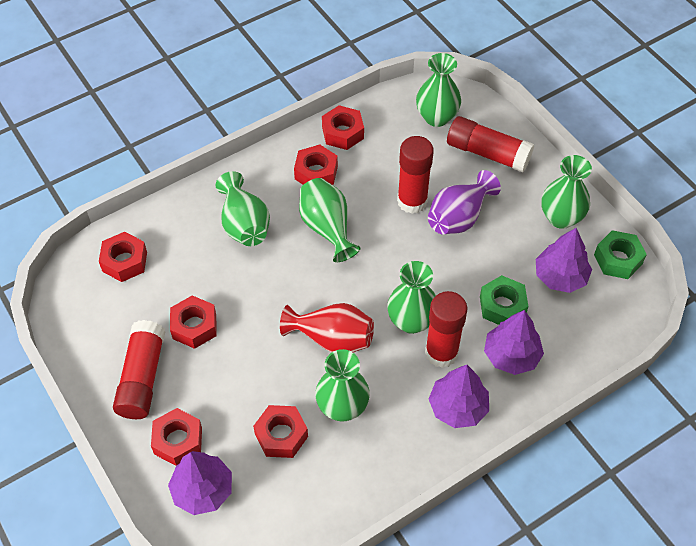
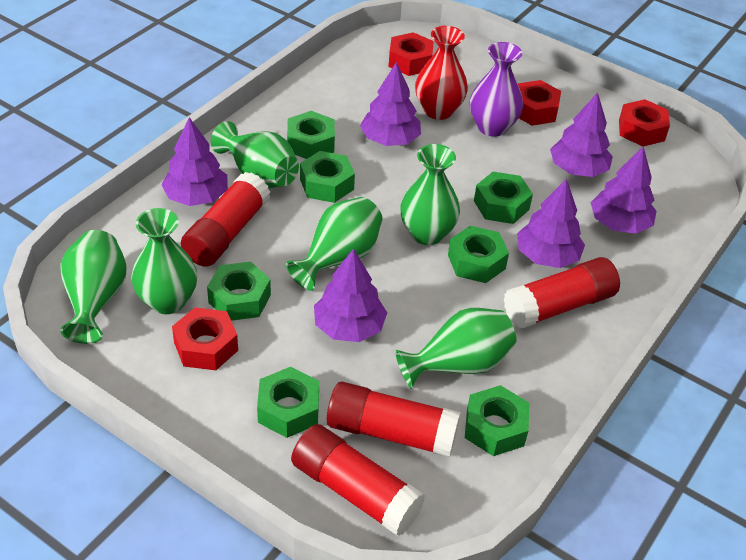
green nut: 2 -> 7
purple tree: 4 -> 6
red nut: 6 -> 4

